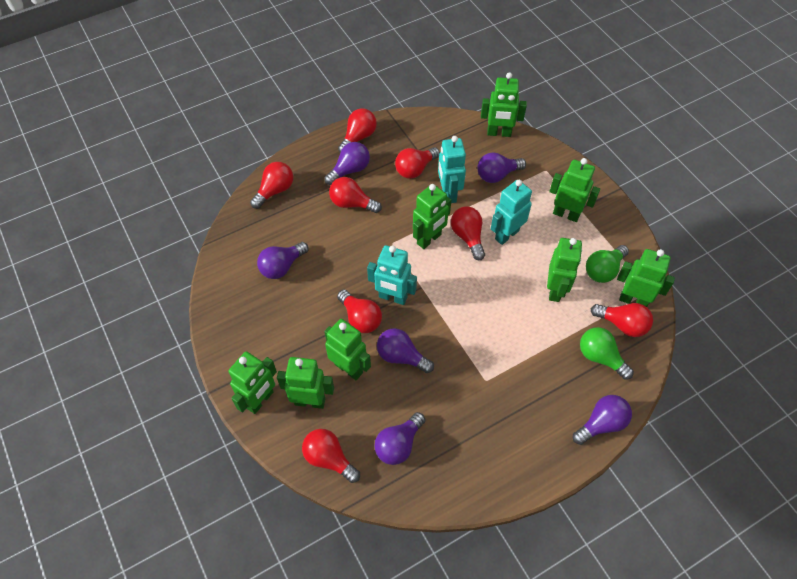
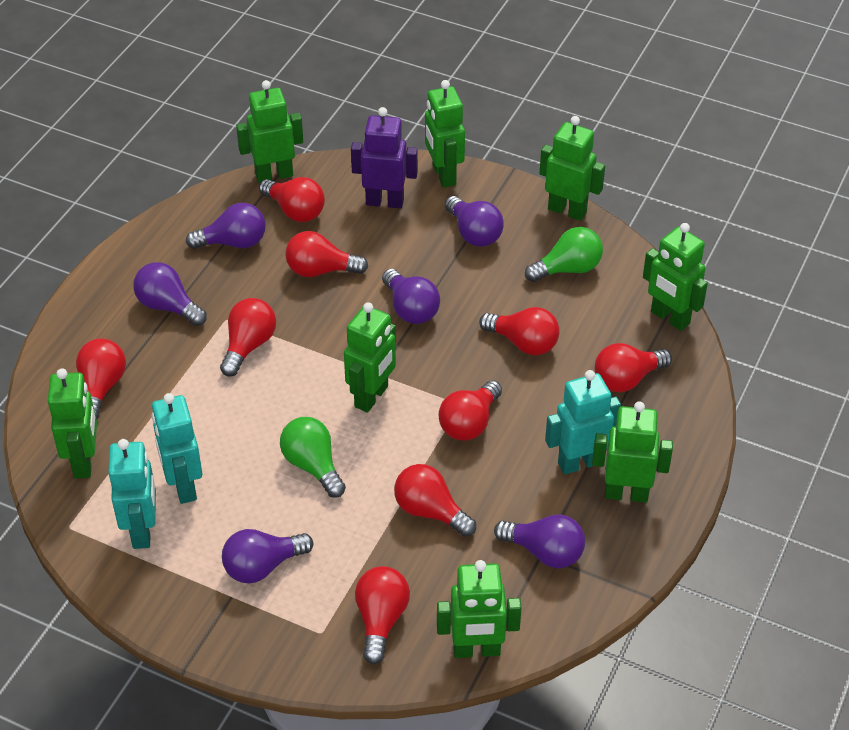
purple robot: 0 -> 1
red light bulb: 8 -> 9

